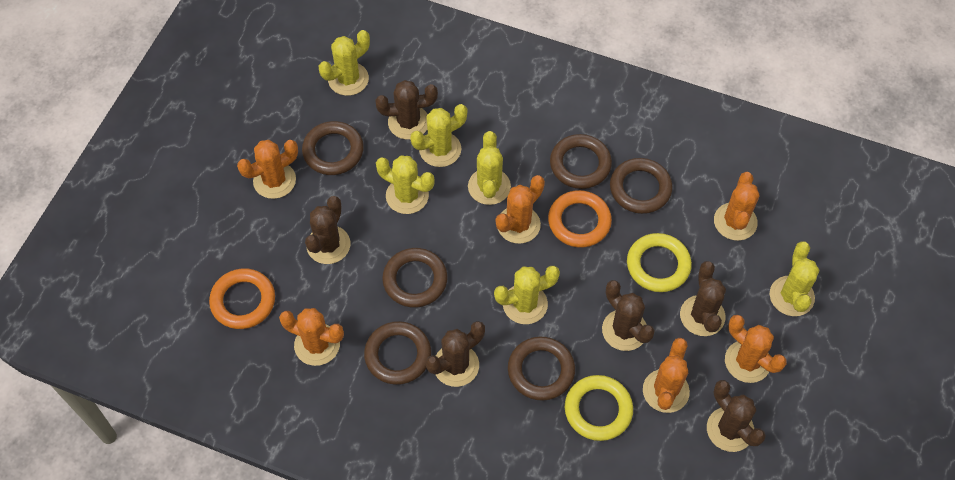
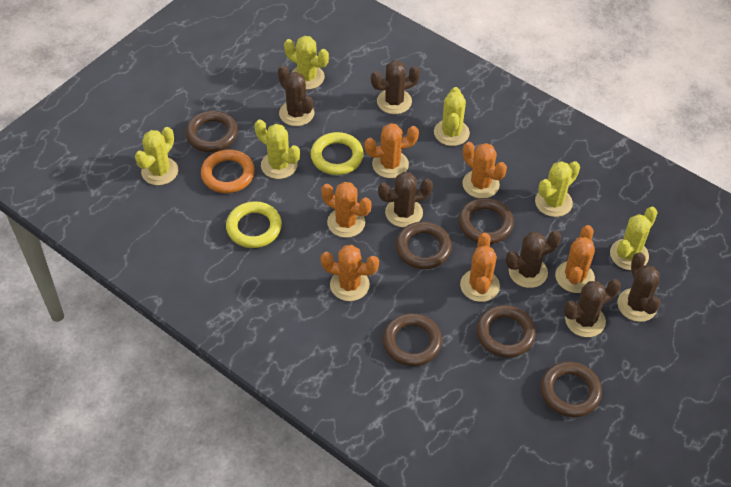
orange ring: 2 -> 1

